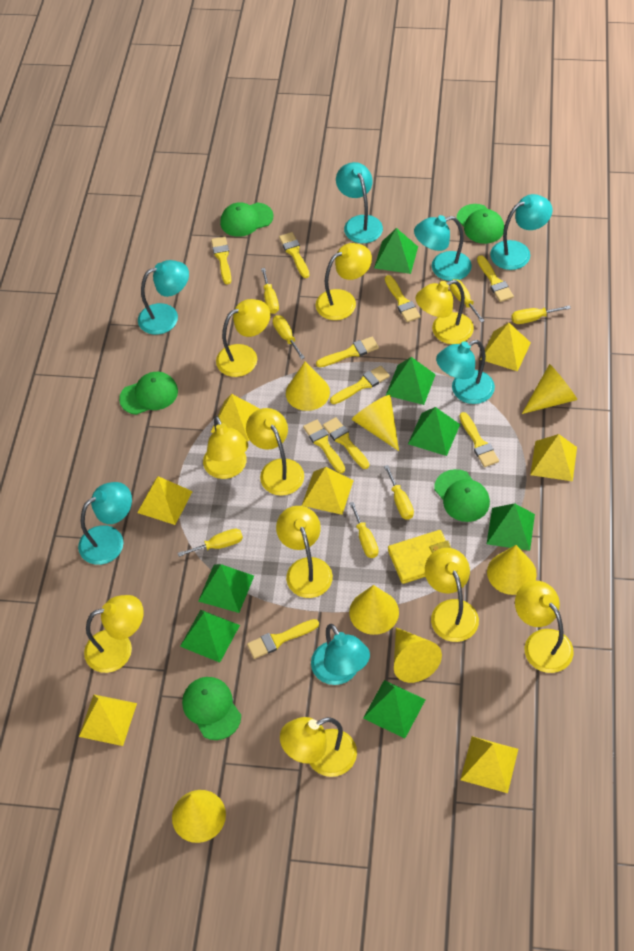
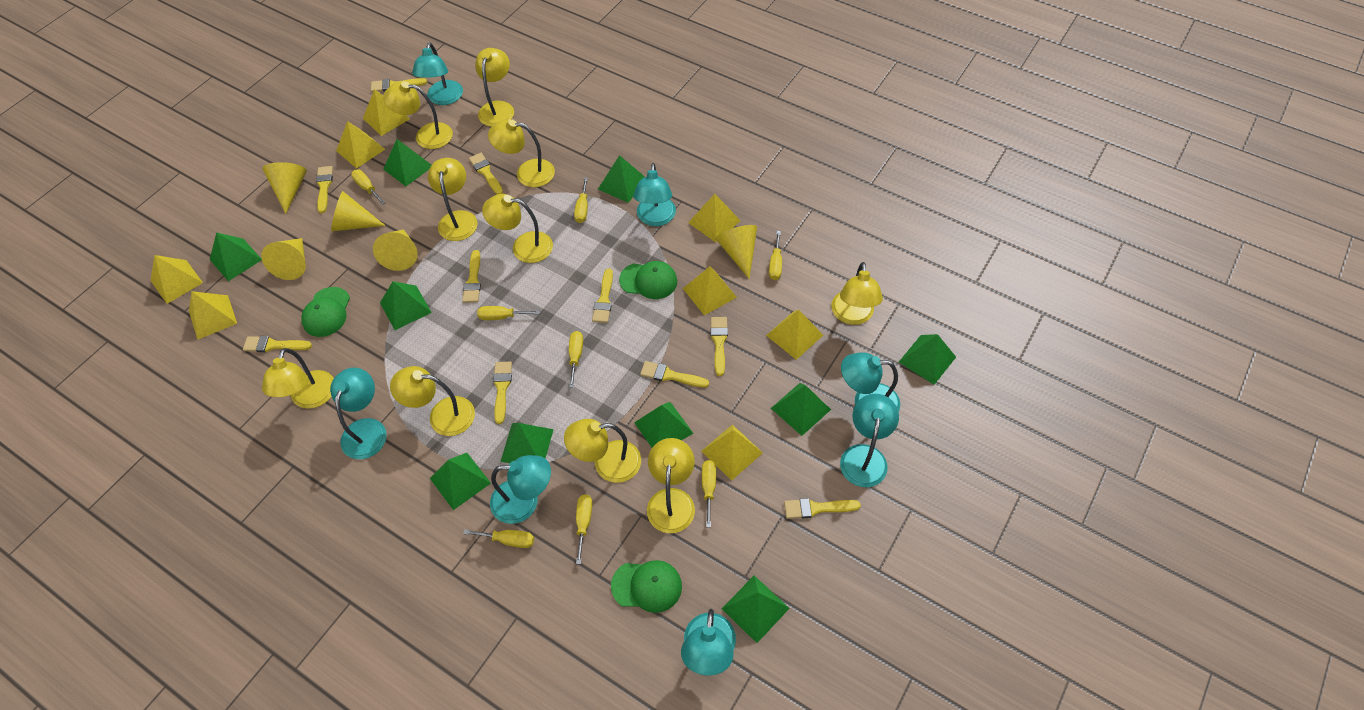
green cap: 5 -> 3
green pyramid: 7 -> 10
yellow cone: 7 -> 5
yellow pyramid: 7 -> 8
yellow screwdriver: 7 -> 8
yellow wallet: 1 -> 0

